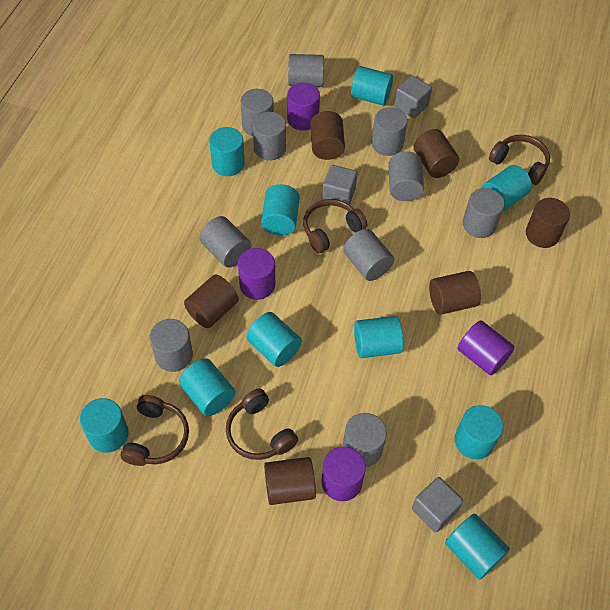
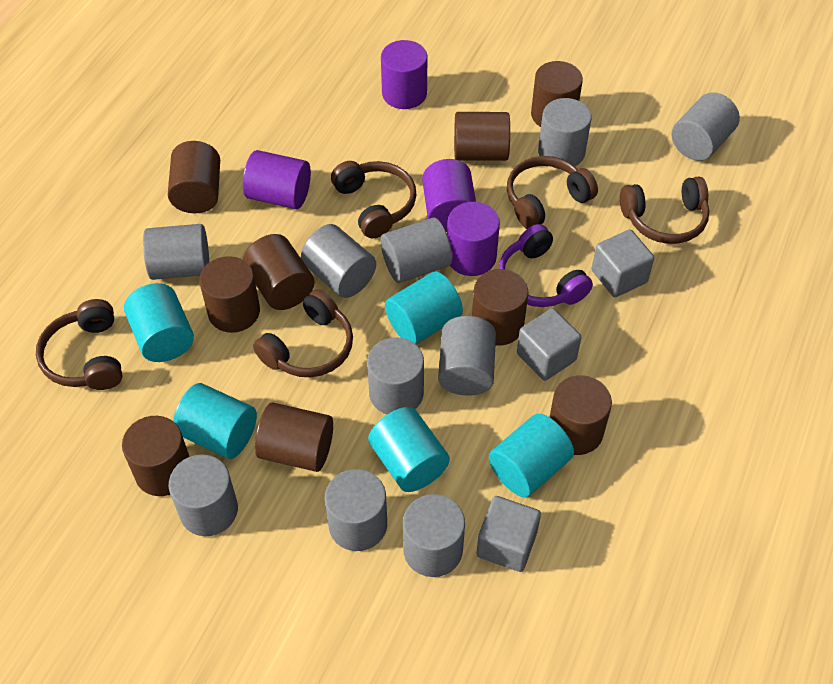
brown cylinder: 6 -> 9
brown headphones: 4 -> 5
purple headphones: 0 -> 1
turquoise cylinder: 10 -> 5

